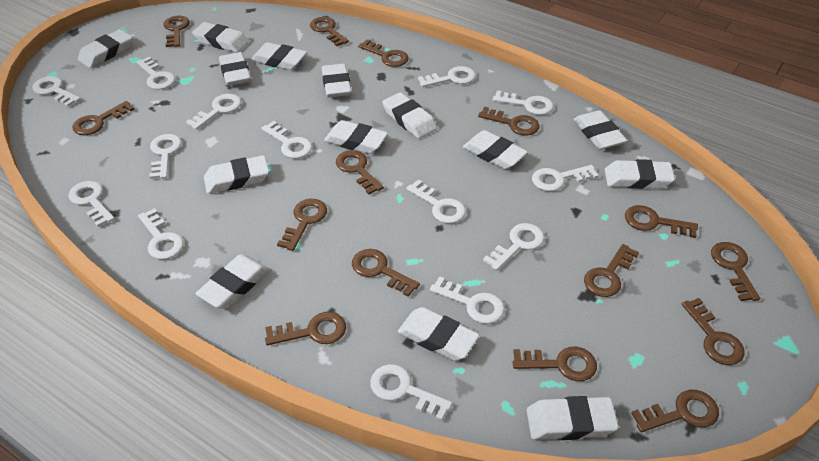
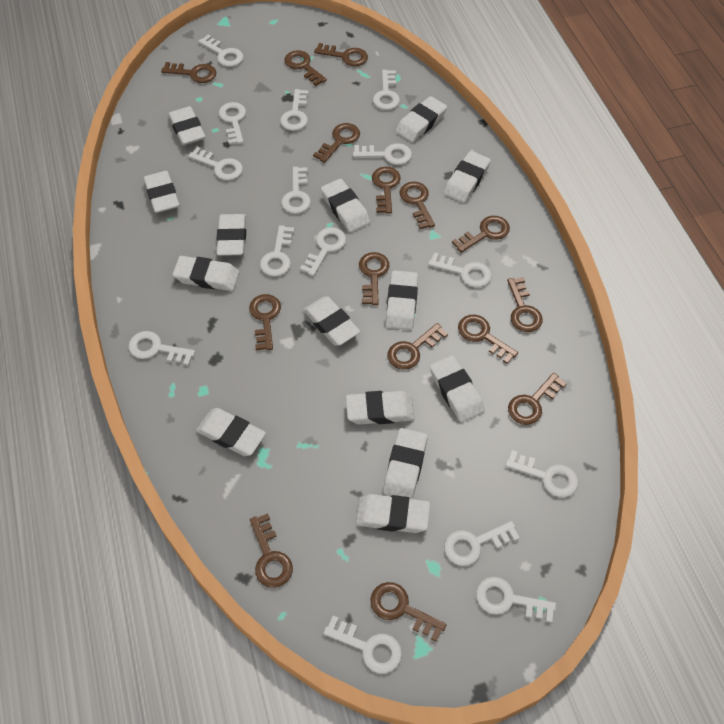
white key: 14 -> 15

